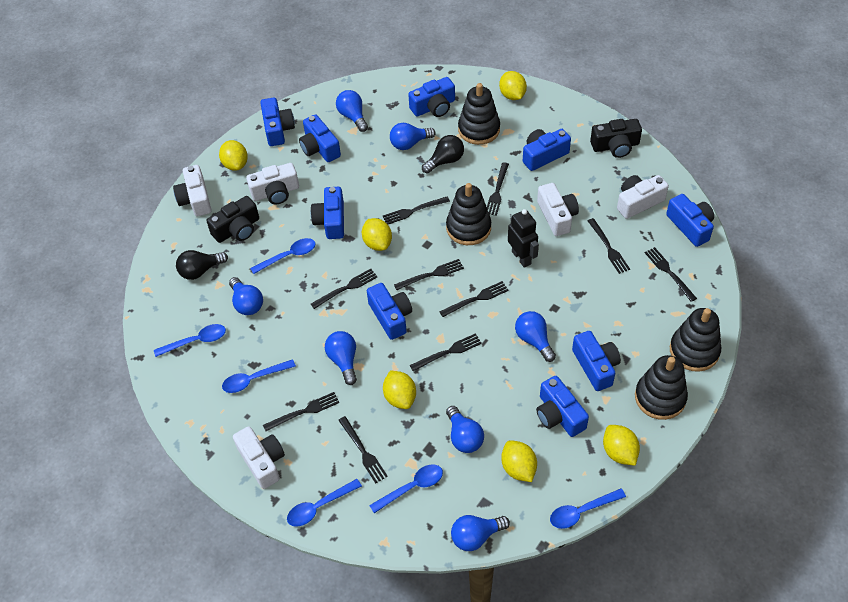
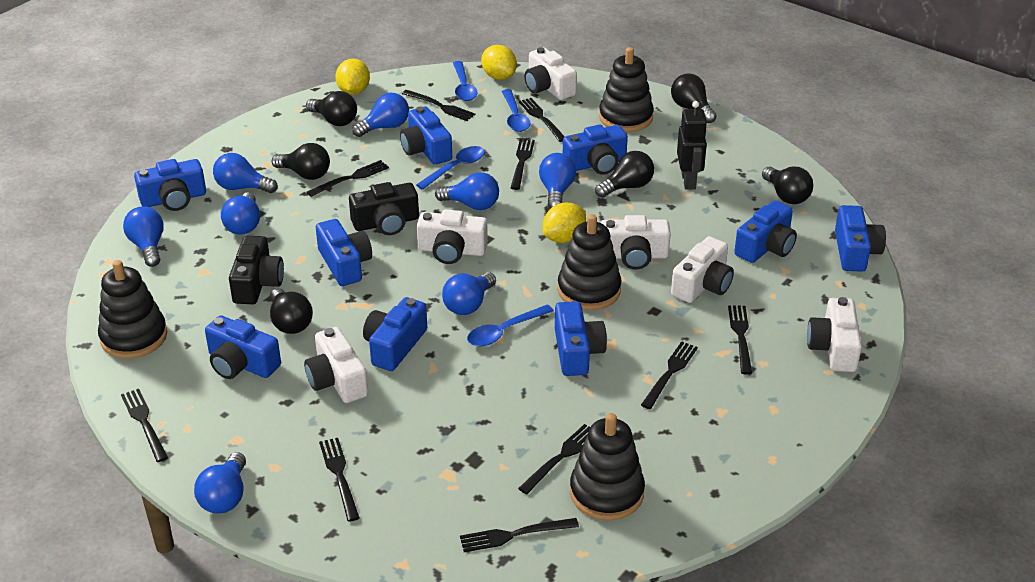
black light bulb: 2 -> 6
blue light bulb: 7 -> 8
blue spoon: 6 -> 4
white camera: 5 -> 6
yellow lemon: 6 -> 3

